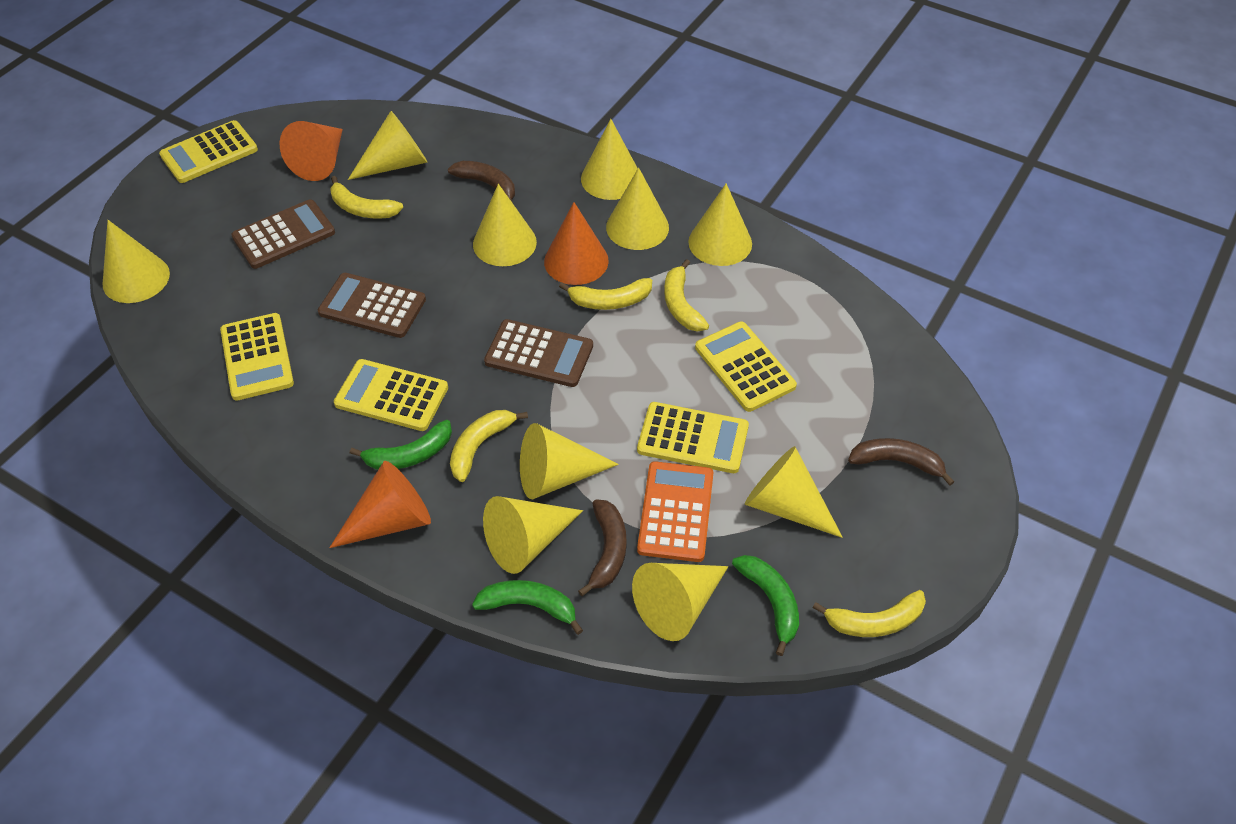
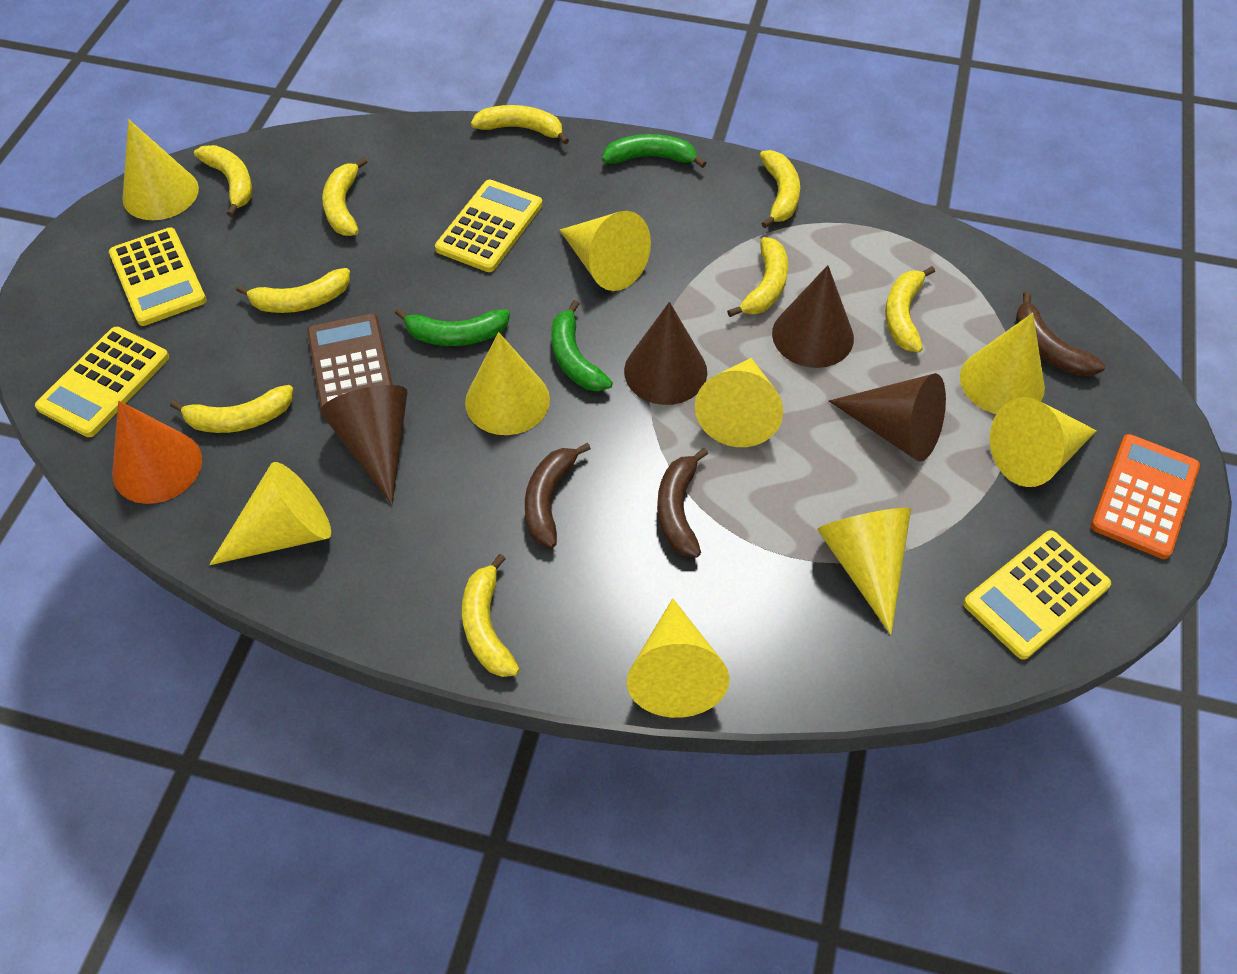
brown calculator: 3 -> 1
brown cone: 0 -> 4
orange cone: 3 -> 1
yellow banana: 5 -> 9
yellow calculator: 5 -> 4
yellow cone: 10 -> 9

